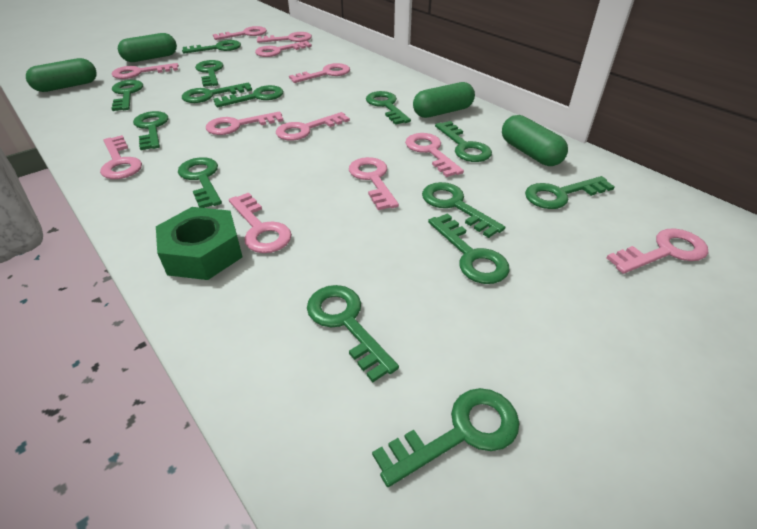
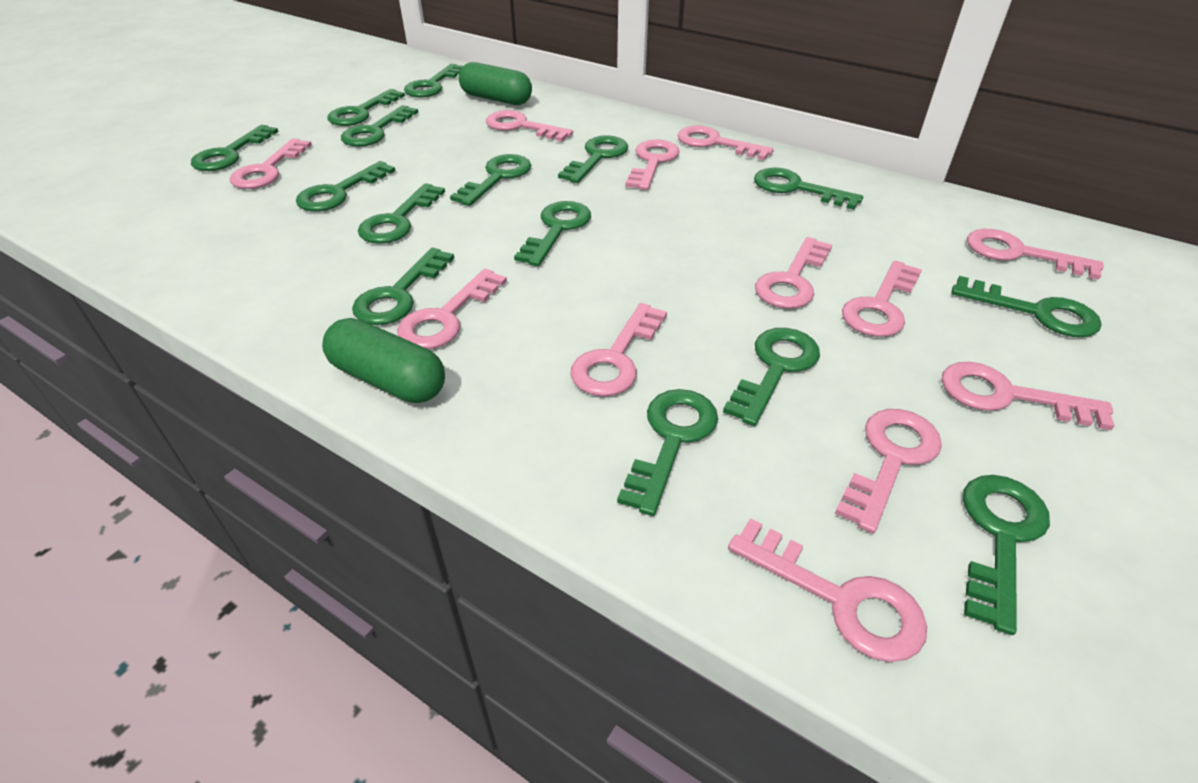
green capsule: 4 -> 2
green key: 14 -> 15
green nut: 1 -> 0

